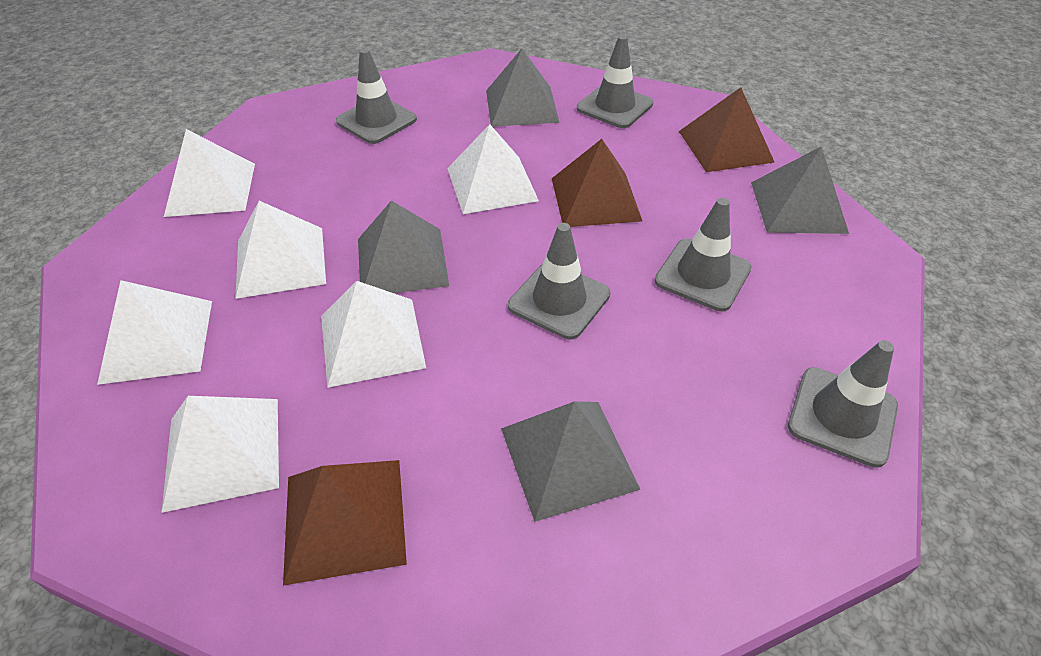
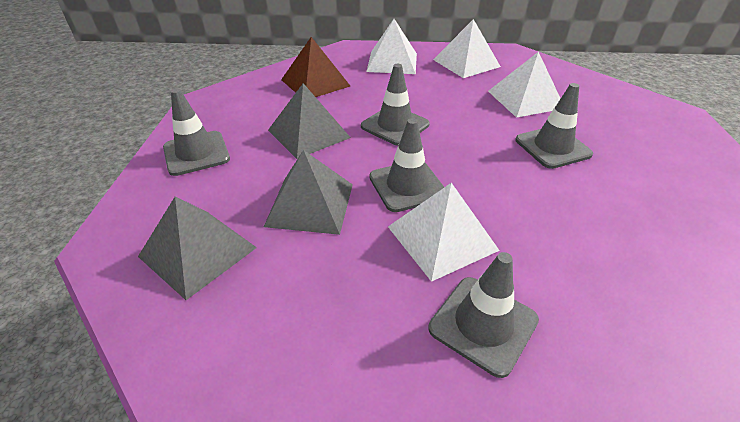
brown pyramid: 3 -> 1
grey pyramid: 4 -> 3
white pyramid: 6 -> 4

